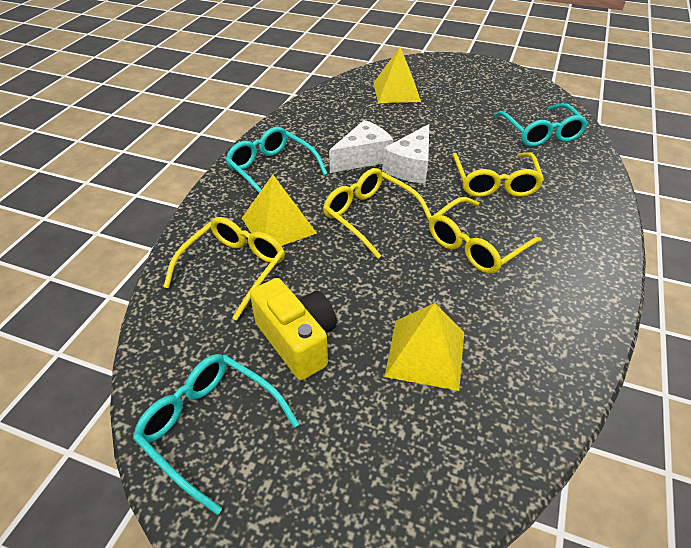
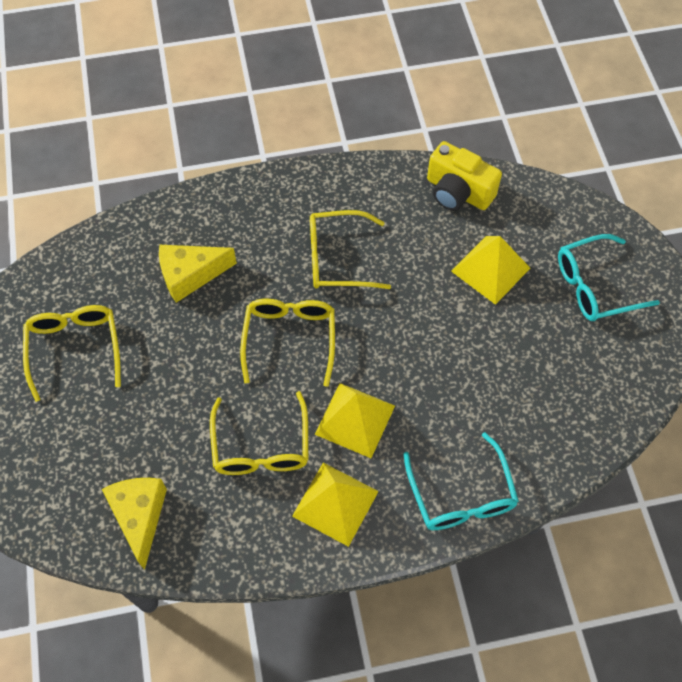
turquoise glasses: 3 -> 2
white cheese: 2 -> 0
yellow cheese: 0 -> 2

